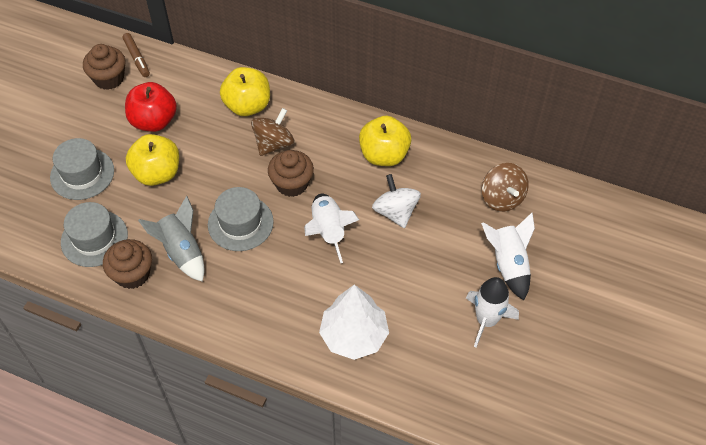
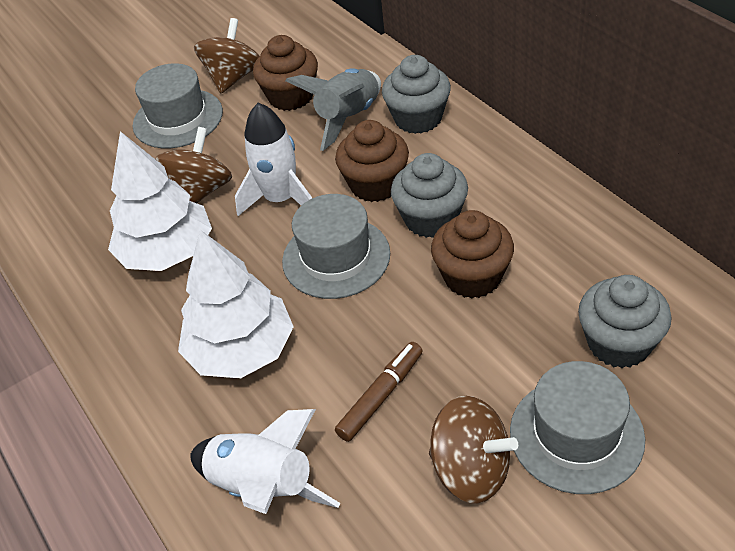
brown spinning top: 2 -> 3
grey cupcake: 0 -> 3
red apple: 1 -> 0
white rocket: 3 -> 2
white spinning top: 1 -> 0
white tree: 1 -> 2
yellow apple: 3 -> 0

